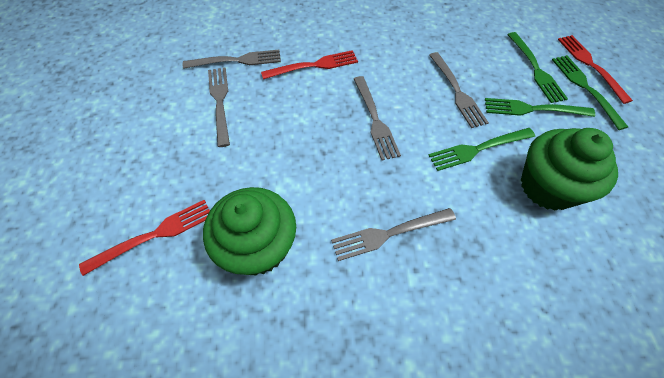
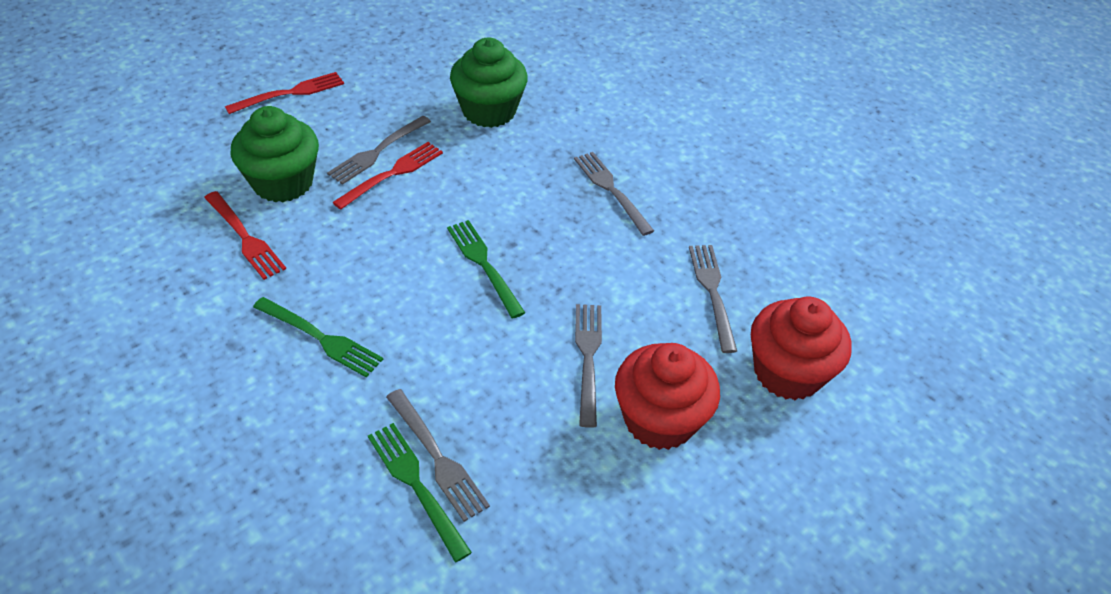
green fork: 4 -> 3
red cupcake: 0 -> 2

